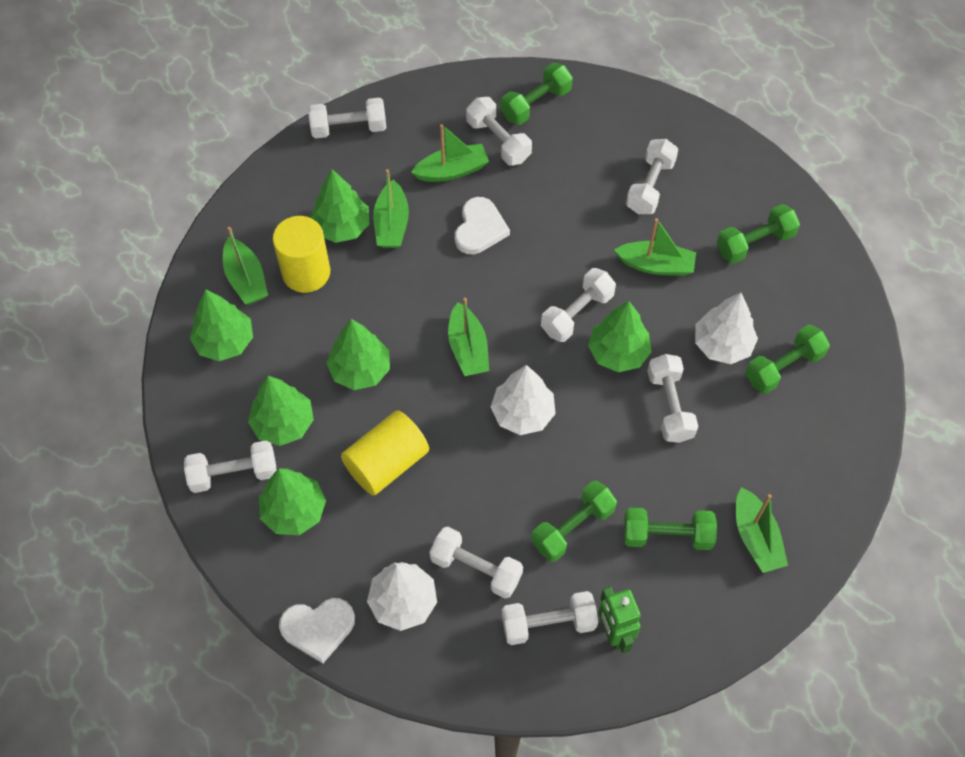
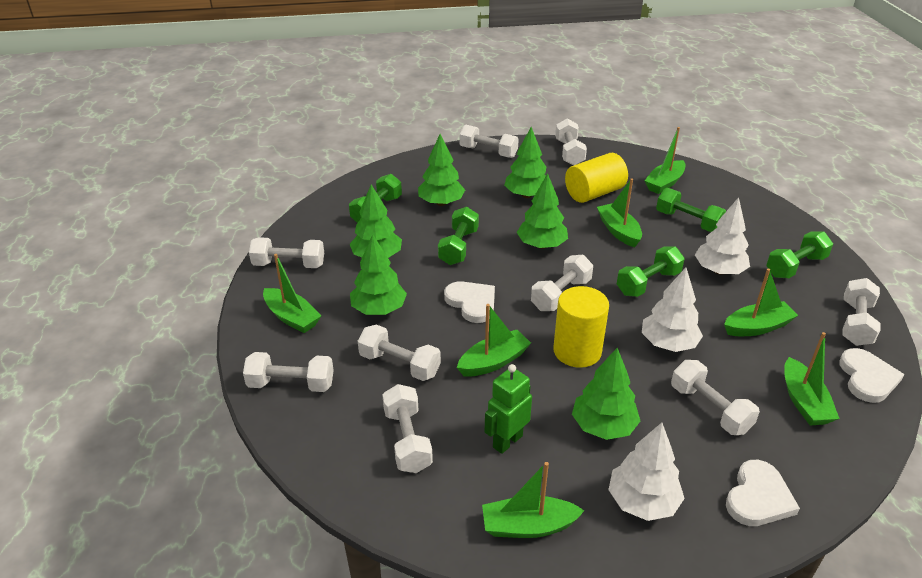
green boat: 6 -> 7
white dumbbell: 8 -> 9
white heart: 2 -> 3

